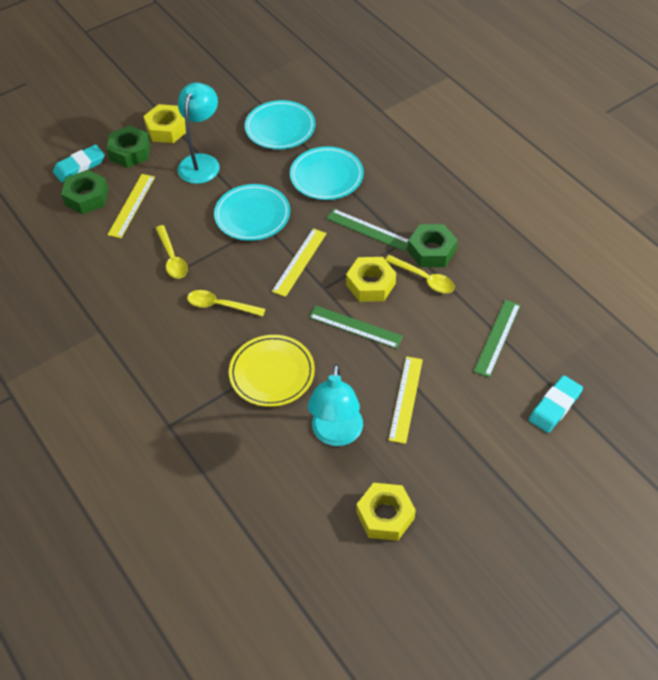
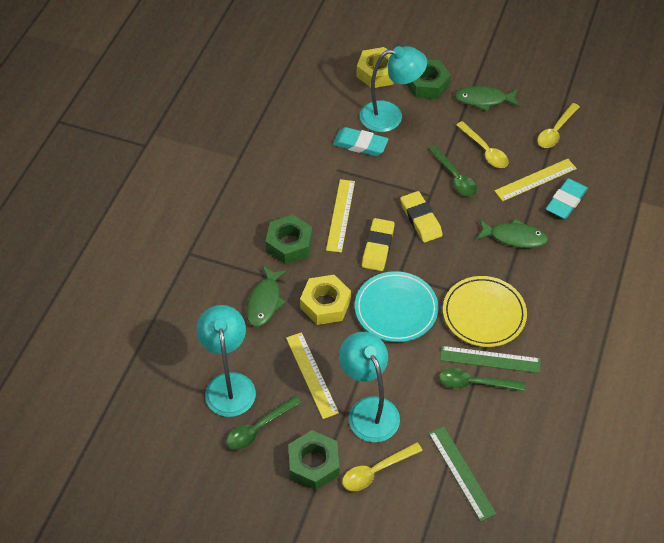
green fish: 0 -> 3
green ruler: 3 -> 2
green spoon: 0 -> 3
turquoise lamp: 2 -> 3
turquoise plate: 3 -> 1
yellow eraser: 0 -> 2
yellow nut: 3 -> 2

